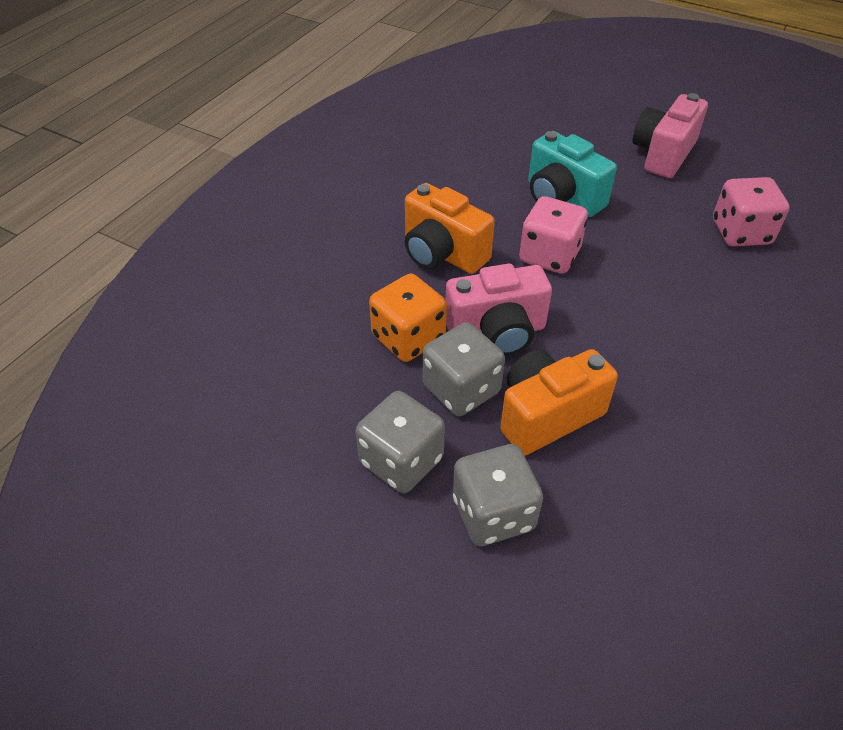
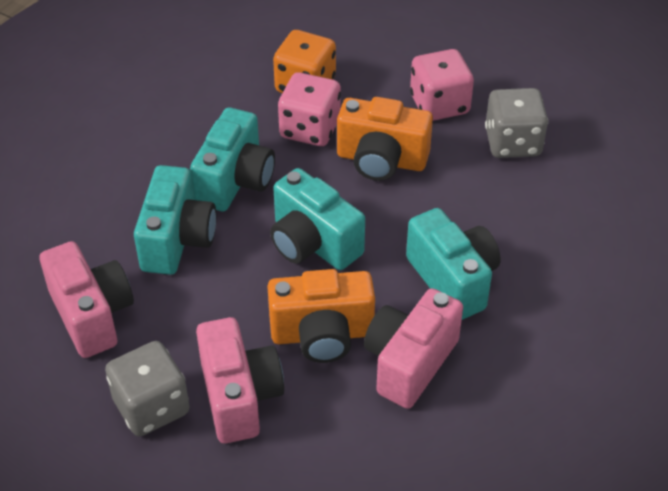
grey dice: 3 -> 2
pink camera: 2 -> 3
turquoise camera: 1 -> 4

